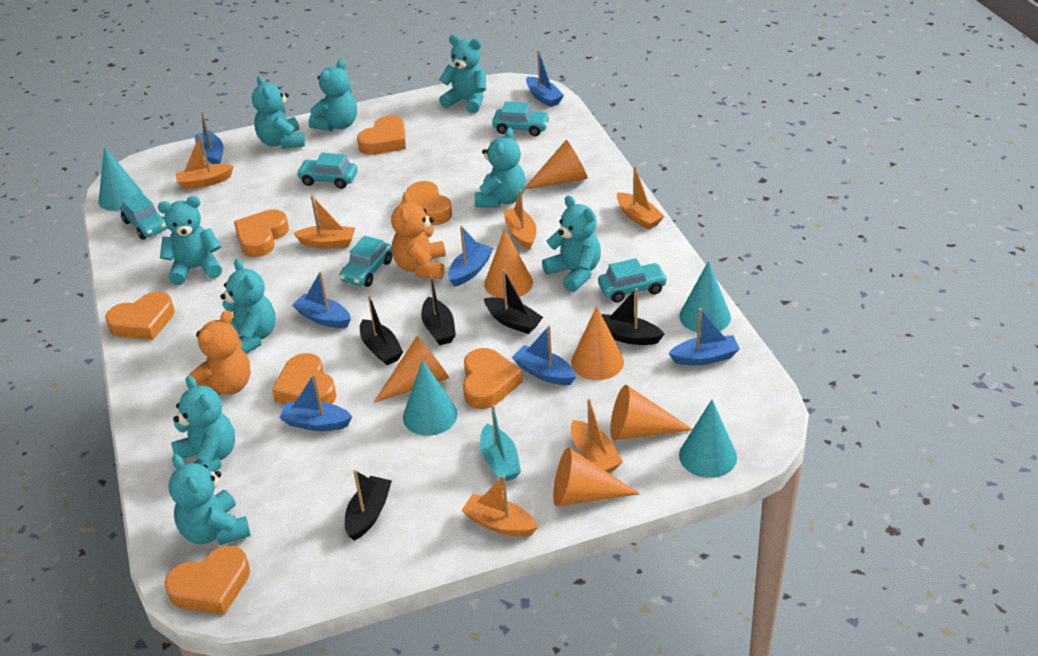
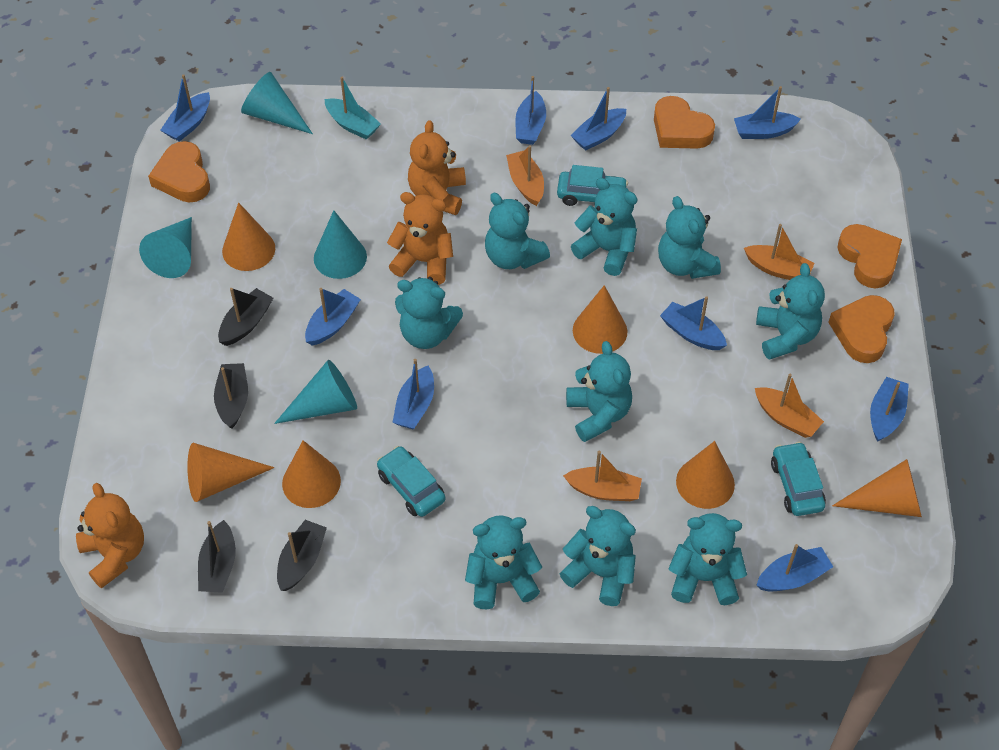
black boat: 5 -> 4
blue boat: 7 -> 9
orange boat: 6 -> 4
orange heart: 7 -> 4
orange teddy bear: 2 -> 3
turquoise car: 5 -> 3

